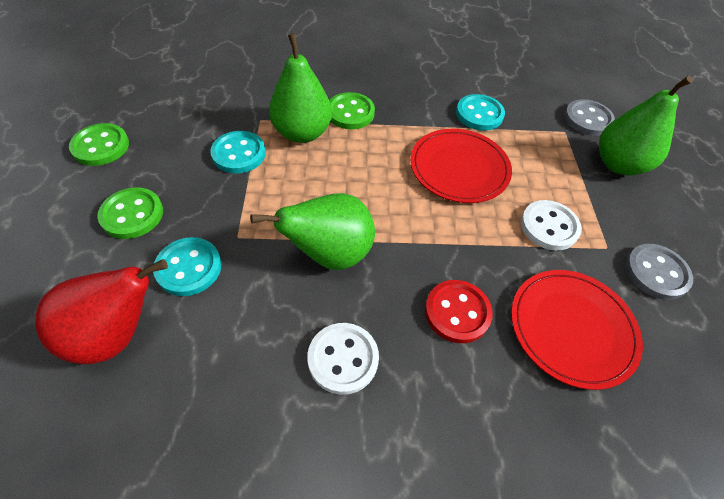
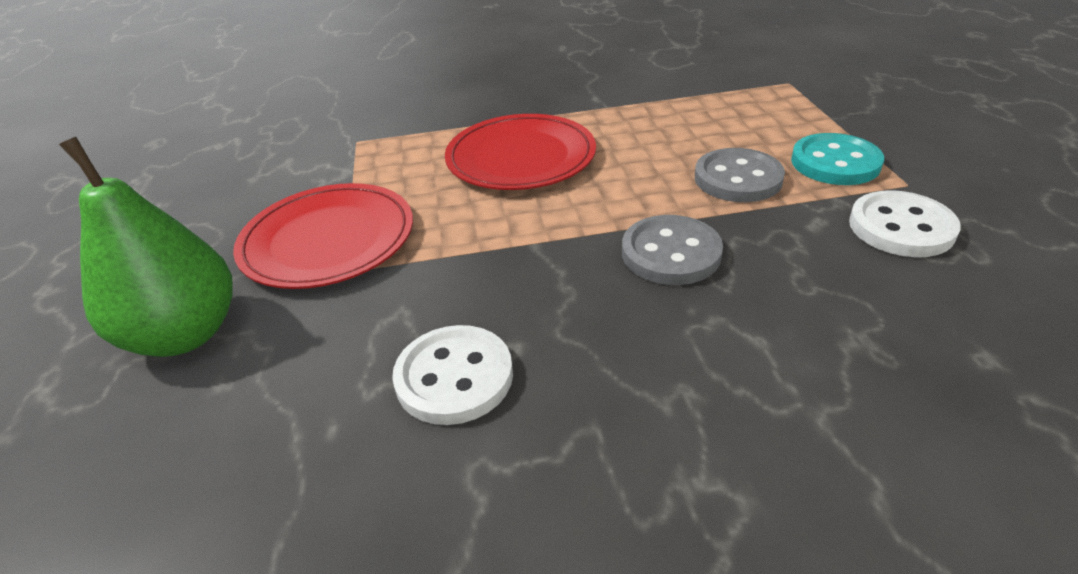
green button: 3 -> 0
green pear: 3 -> 1
red button: 1 -> 0
red pear: 1 -> 0
turquoise button: 3 -> 1

